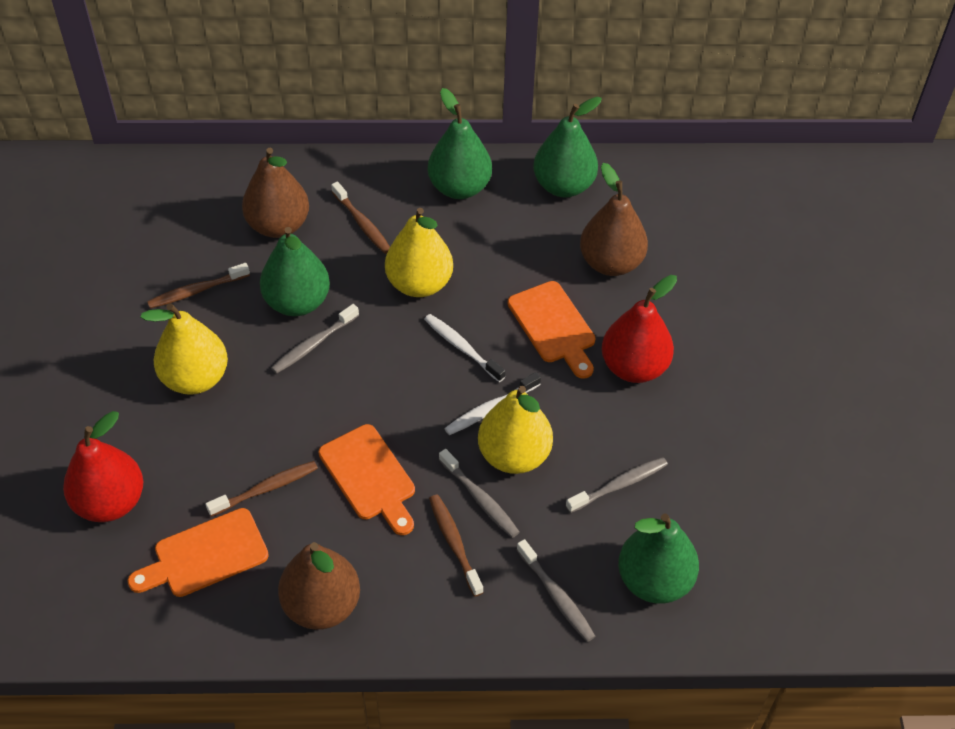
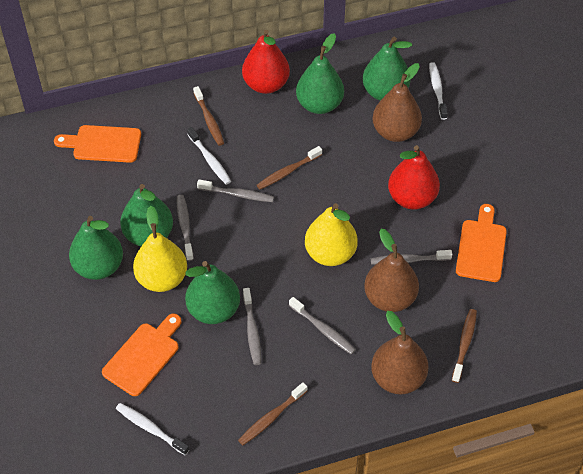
green pear: 4 -> 5
grey toothbrush: 4 -> 5
white toothbrush: 2 -> 3
yellow pear: 3 -> 2

